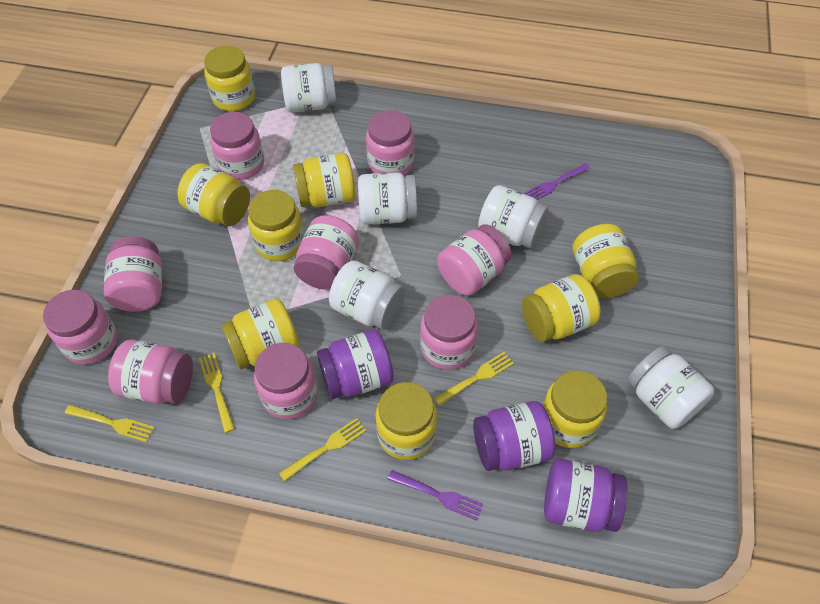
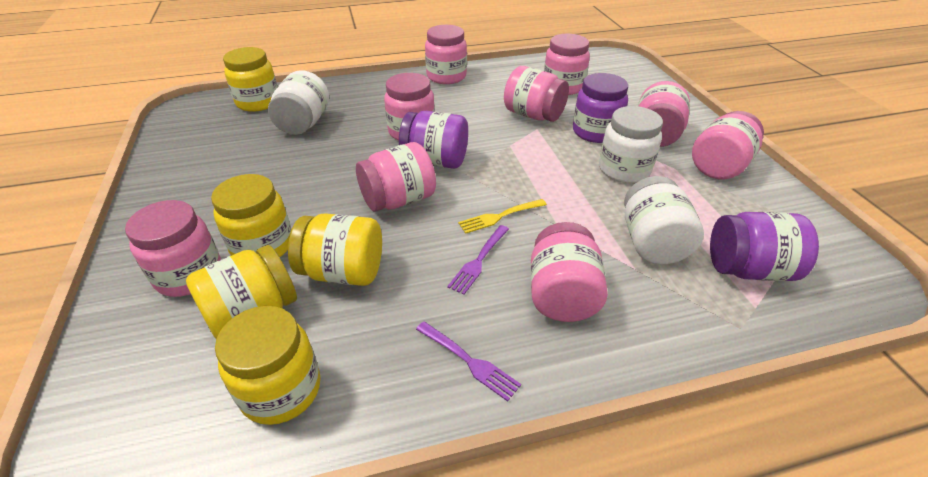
white jar: 5 -> 3
yellow fork: 4 -> 1
yellow jar: 9 -> 5

